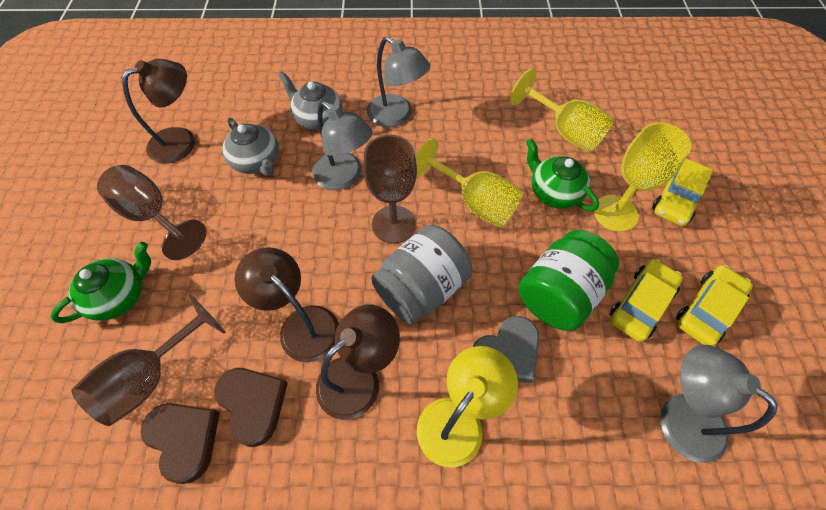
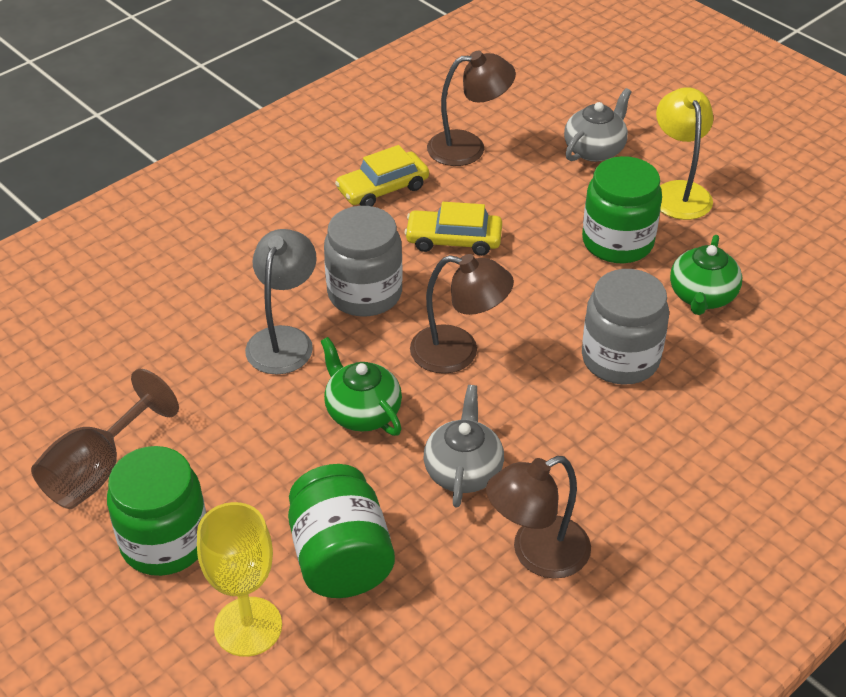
brown goblet: 3 -> 1
brown heart: 2 -> 0
green jar: 1 -> 3
grey heart: 1 -> 0
grey jar: 1 -> 2
grey lamp: 3 -> 1
yellow car: 3 -> 2
yellow goblet: 3 -> 1

